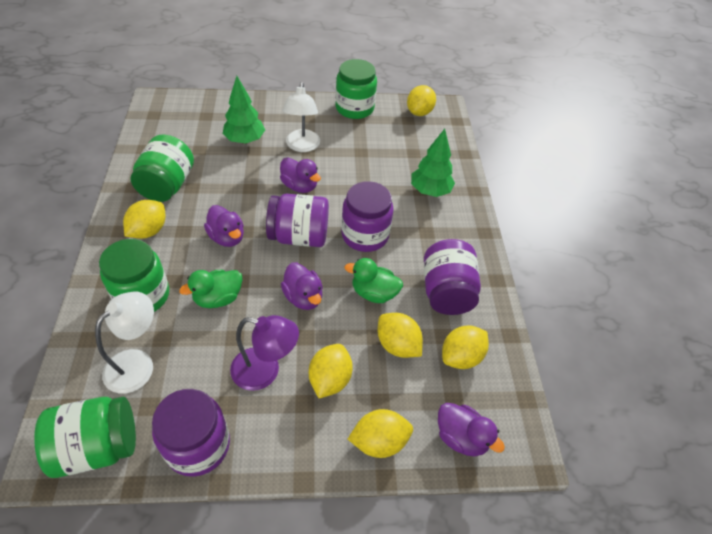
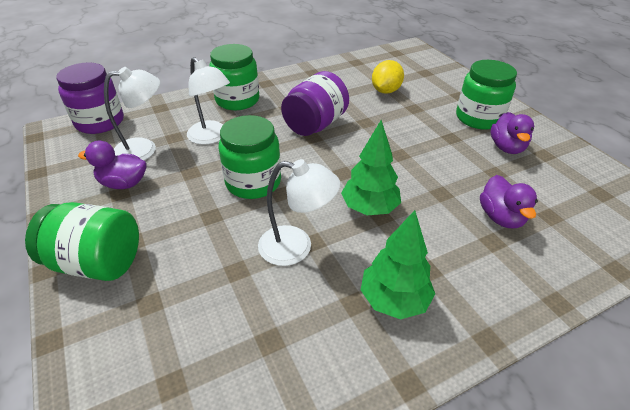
green duck: 2 -> 0
purple duck: 4 -> 3
purple jar: 4 -> 2
purple lamp: 1 -> 0
white lamp: 2 -> 3
yellow lemon: 6 -> 1

